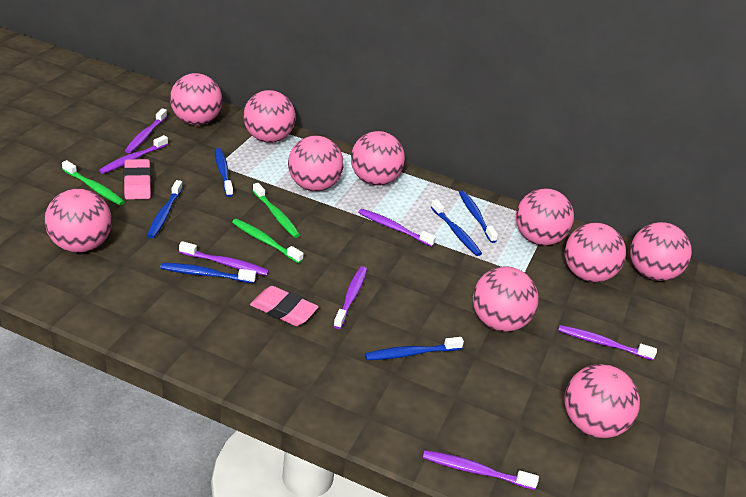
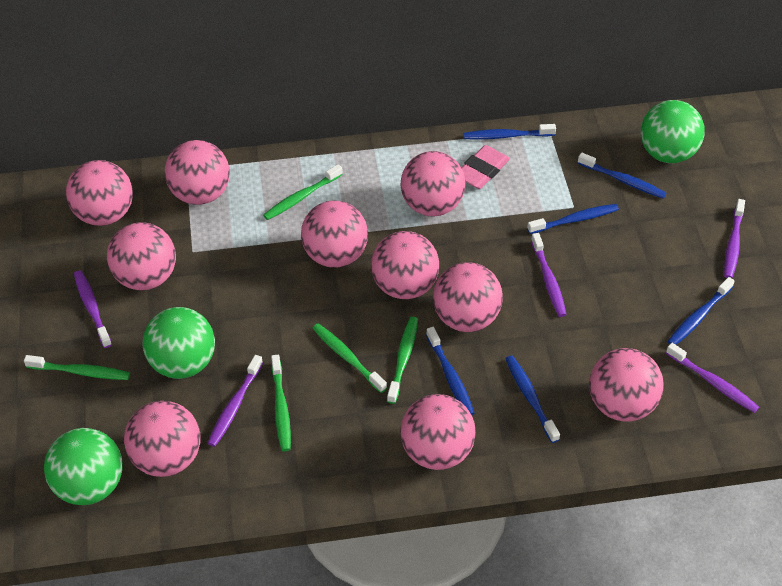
green ball: 0 -> 3
green toothbrush: 3 -> 5
pink eraser: 2 -> 1
purple toothbrush: 7 -> 5

